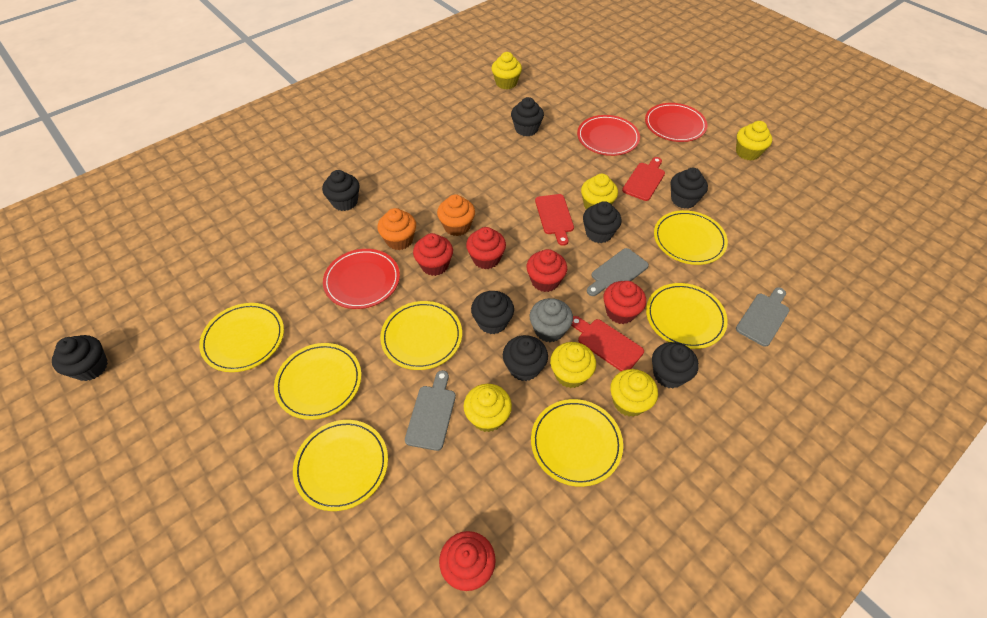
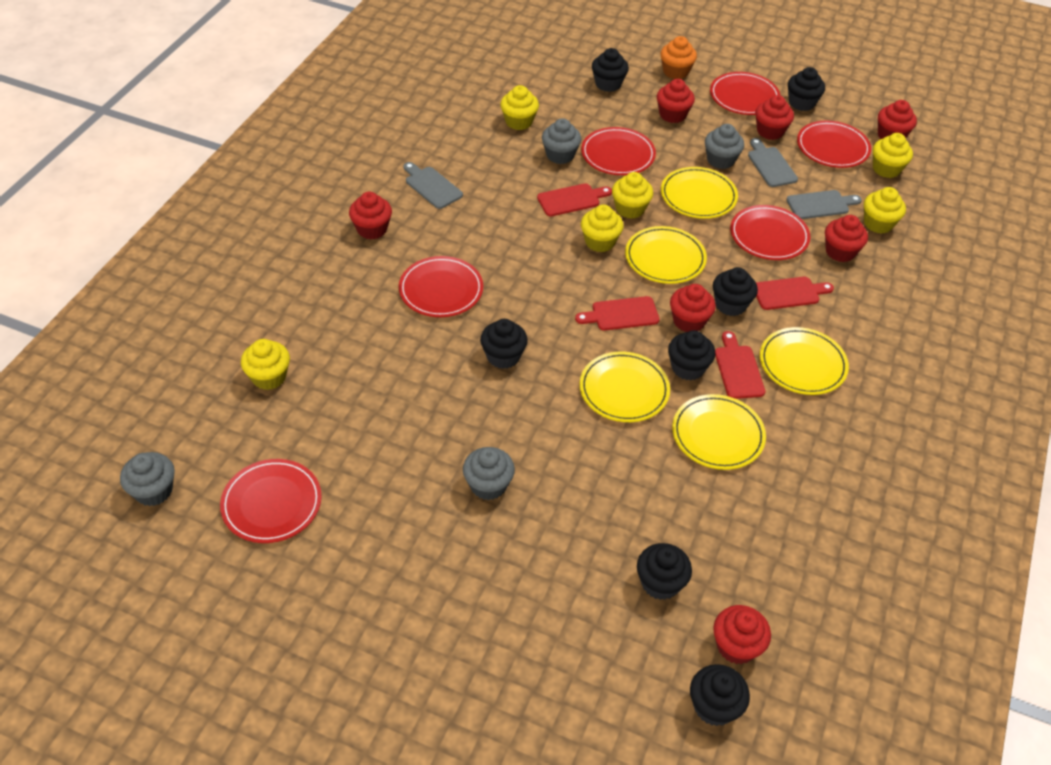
black cupcake: 8 -> 7
grey cupcake: 1 -> 4
orange cupcake: 2 -> 1
red cupcake: 5 -> 7
red cutting board: 3 -> 4
red plate: 3 -> 6
yellow plate: 7 -> 5

